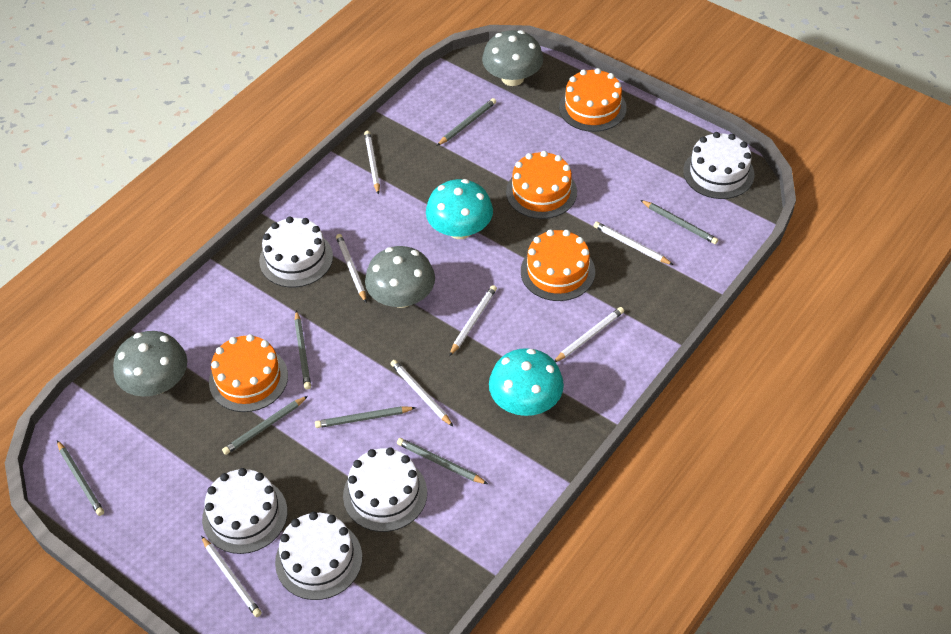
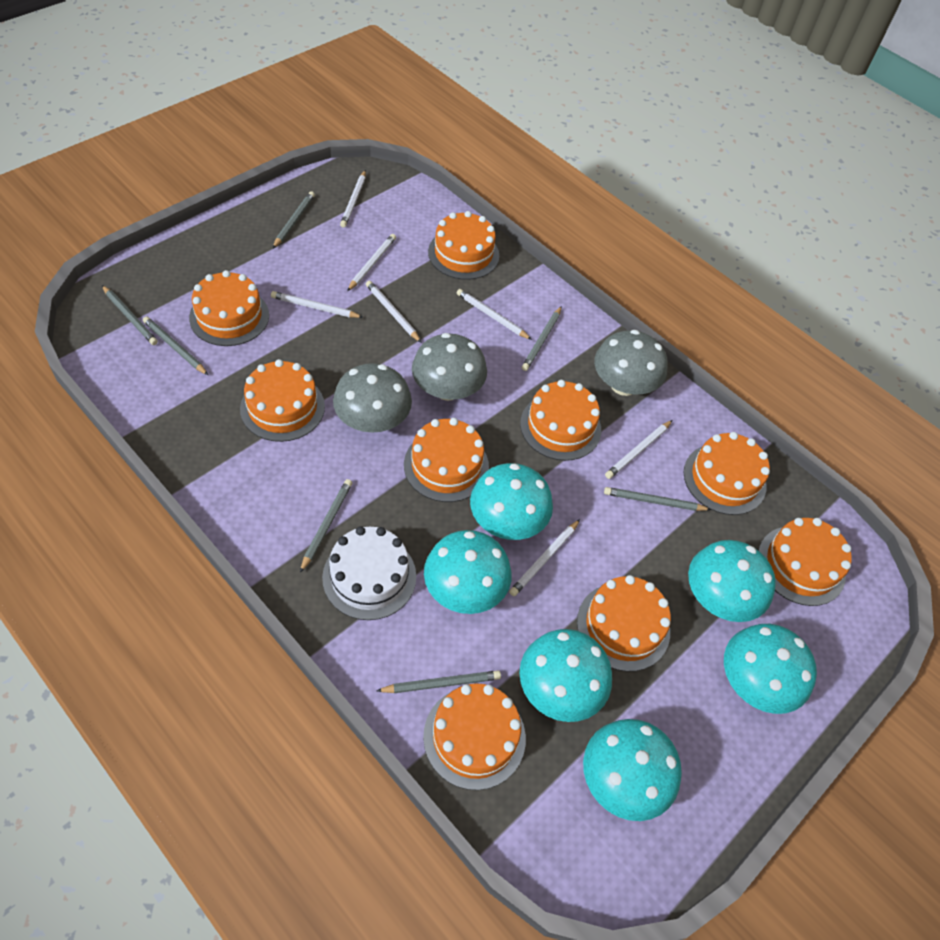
orange cake: 4 -> 9
turquoise mushroom: 2 -> 6
white cake: 5 -> 1

